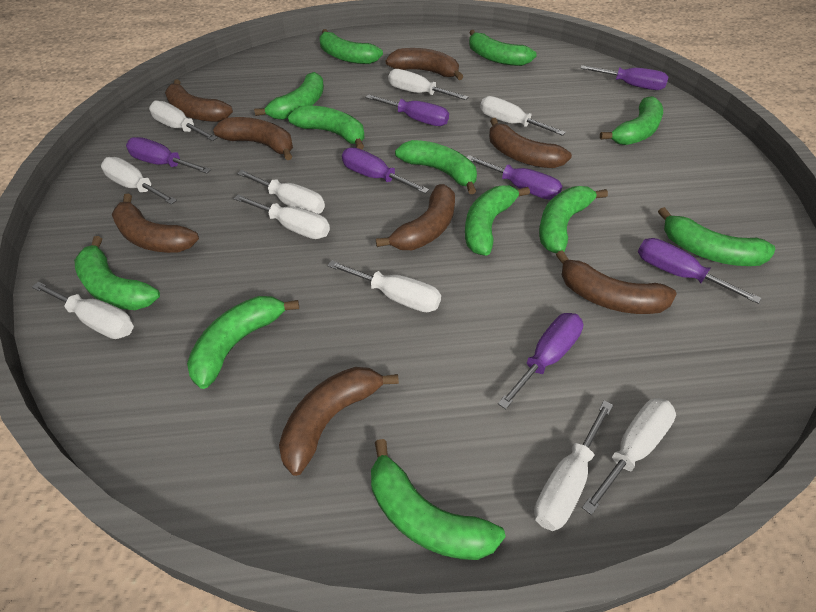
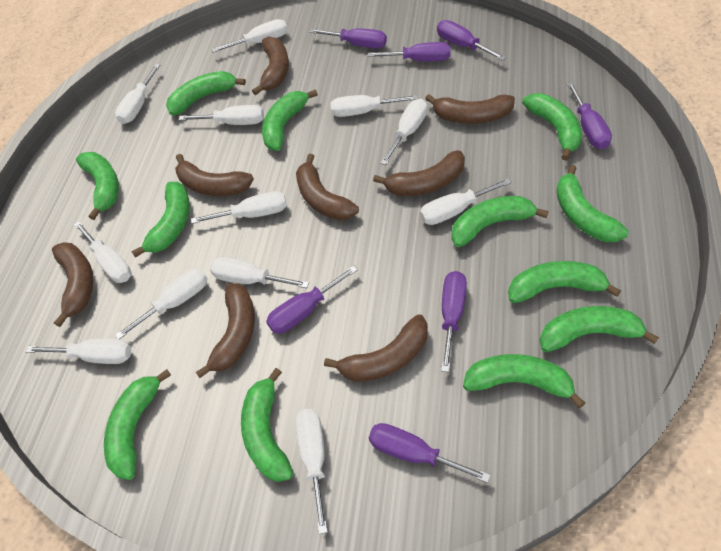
white screwdriver: 10 -> 12

